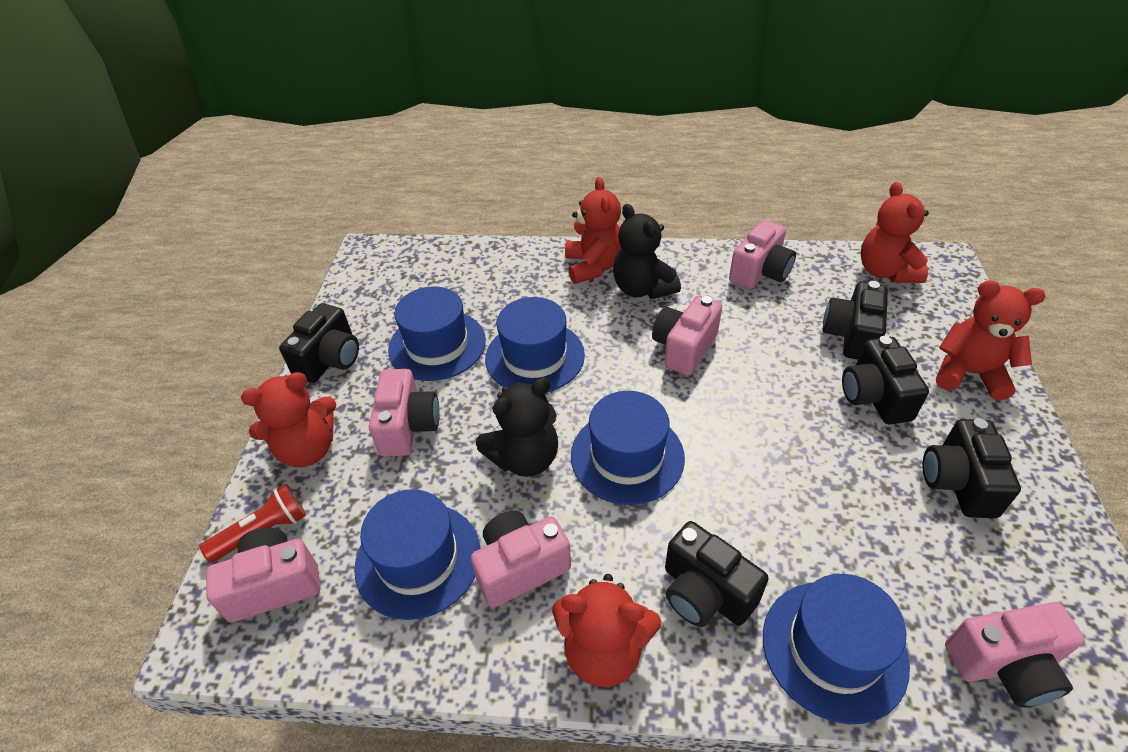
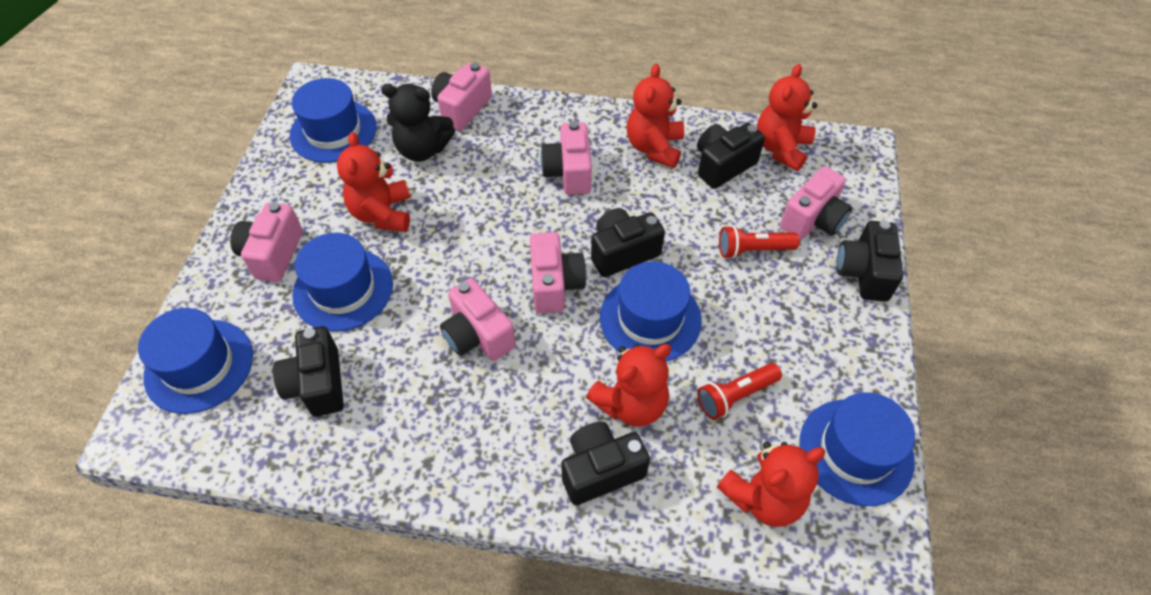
black teddy bear: 2 -> 1
red flashlight: 1 -> 2

